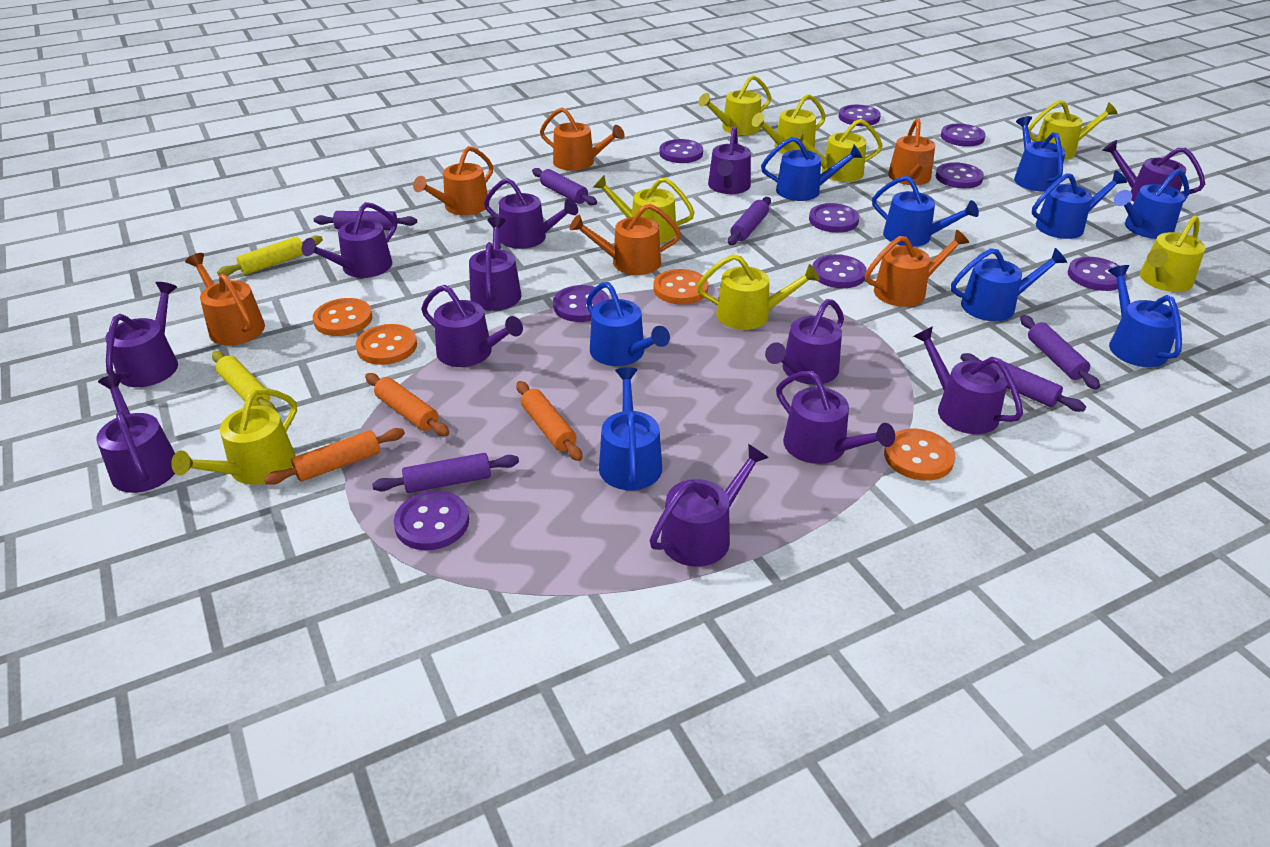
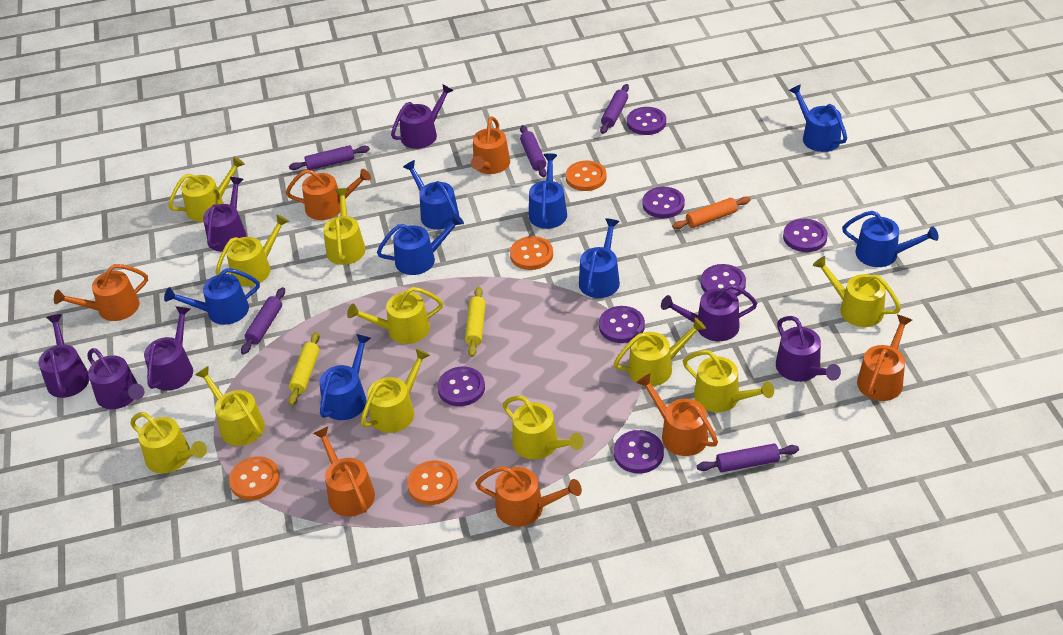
blue watering can: 9 -> 8
orange rolling pin: 3 -> 1
orange watering can: 6 -> 7
purple button: 9 -> 7
purple rolling pin: 6 -> 5
purple watering can: 12 -> 7
yellow watering can: 8 -> 11

